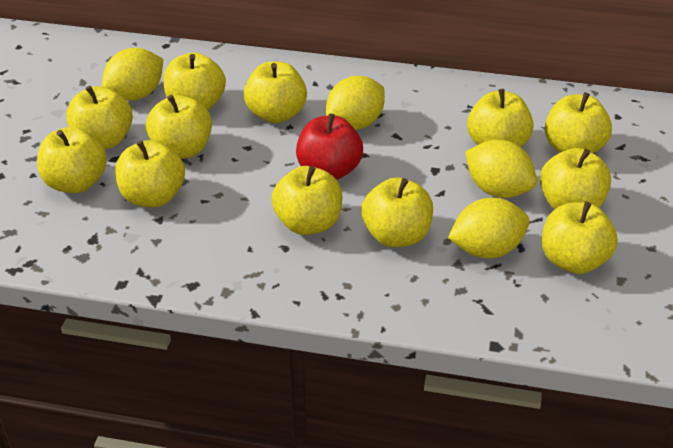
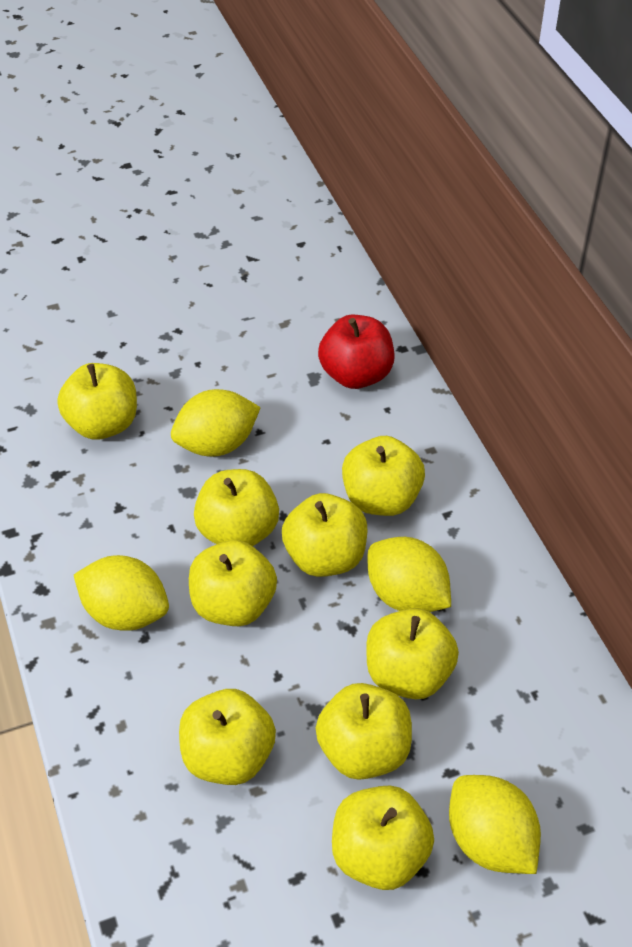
yellow apple: 12 -> 9

